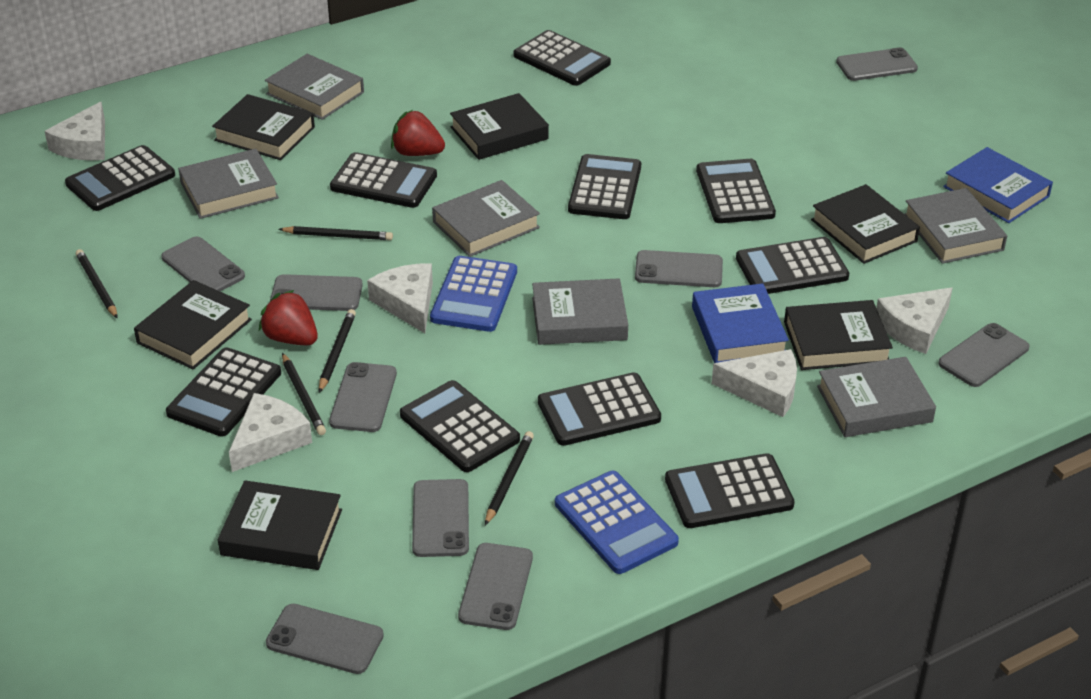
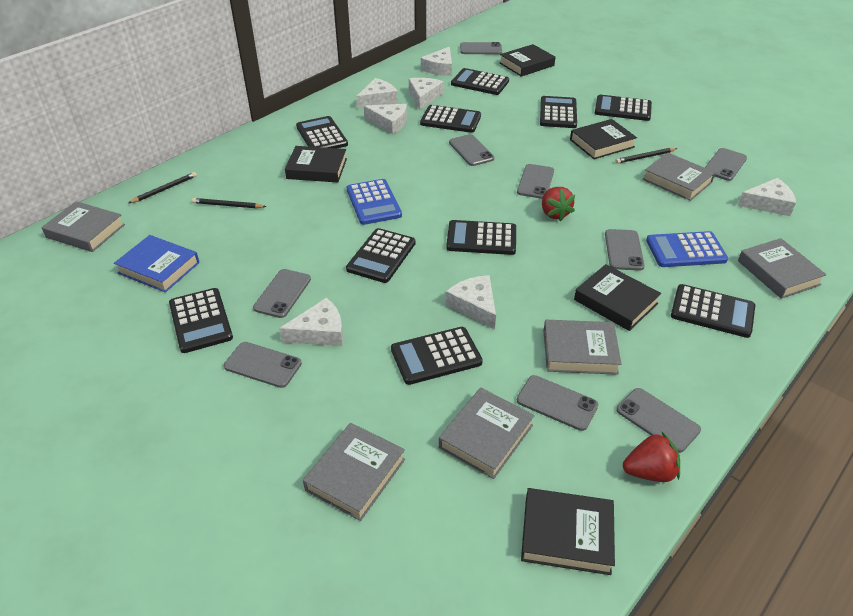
black book: 6 -> 5
black pencil: 5 -> 3
blue book: 2 -> 1
white cheese: 5 -> 7

